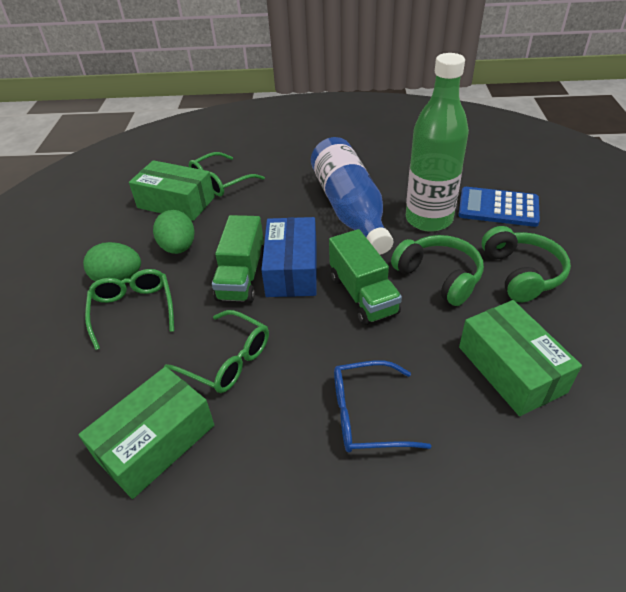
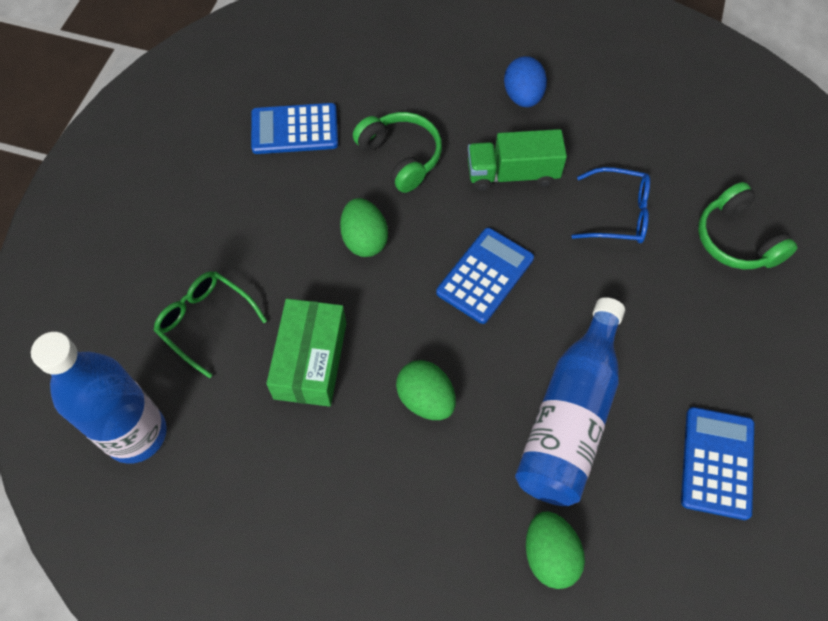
blue bottle: 1 -> 2
blue box: 1 -> 0
blue calculator: 1 -> 3
blue egg: 0 -> 1
green bottle: 1 -> 0
green box: 3 -> 1
green egg: 2 -> 3
green glasses: 3 -> 1
green truck: 2 -> 1

